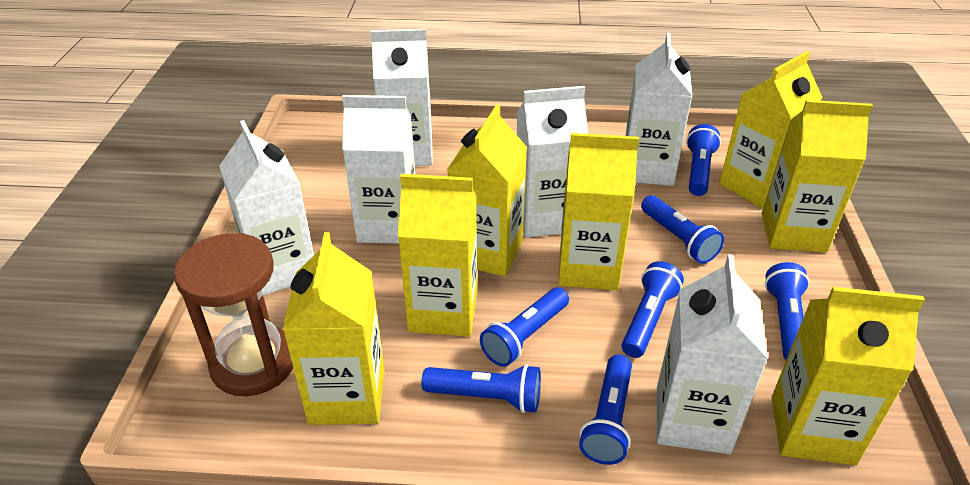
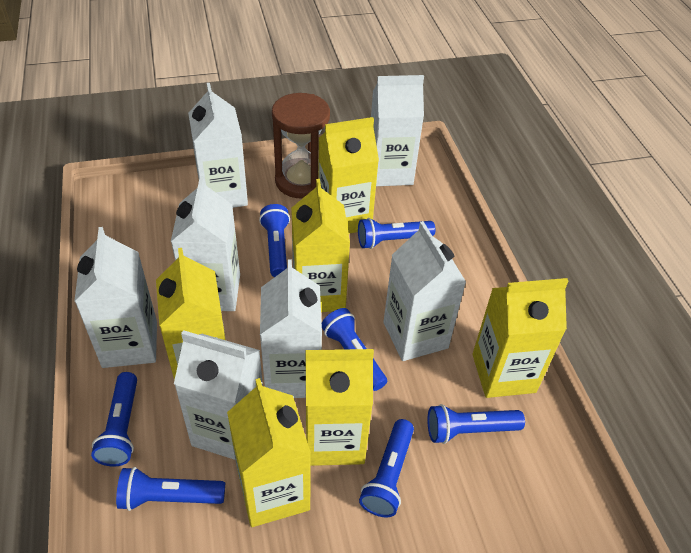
white carton: 6 -> 7
yellow carton: 7 -> 6

